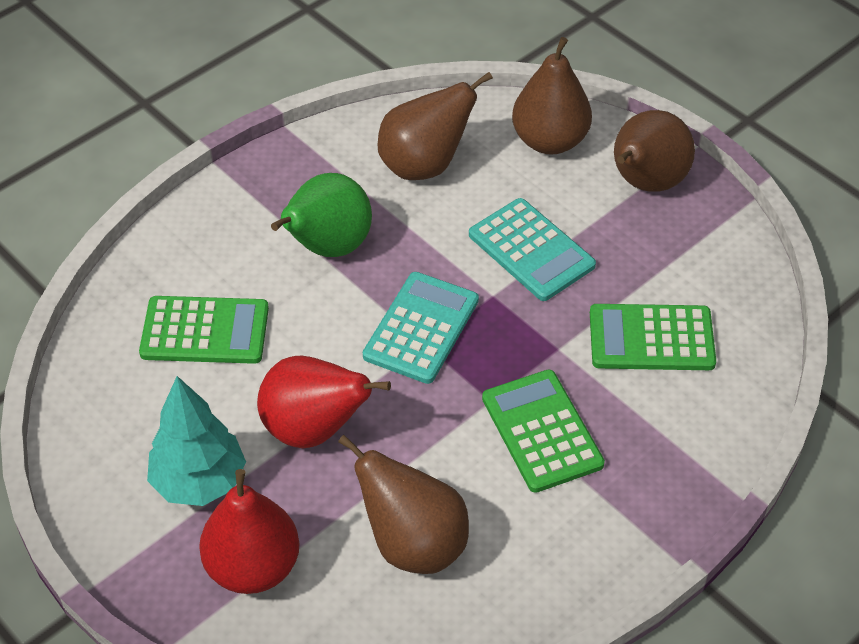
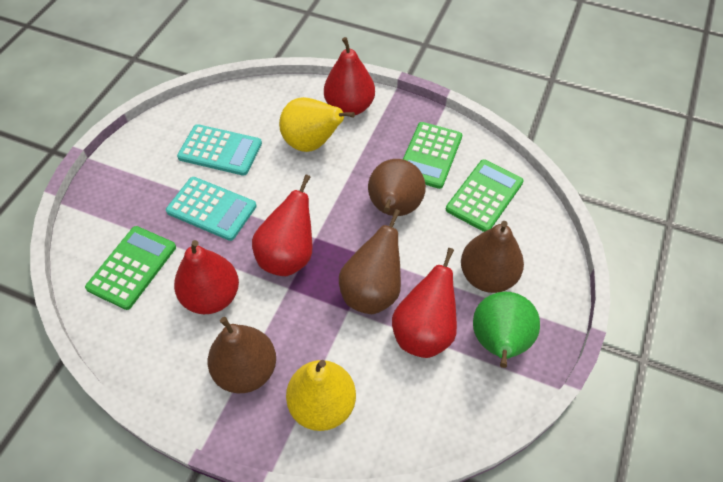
red pear: 2 -> 4
turquoise tree: 1 -> 0
yellow pear: 0 -> 2

